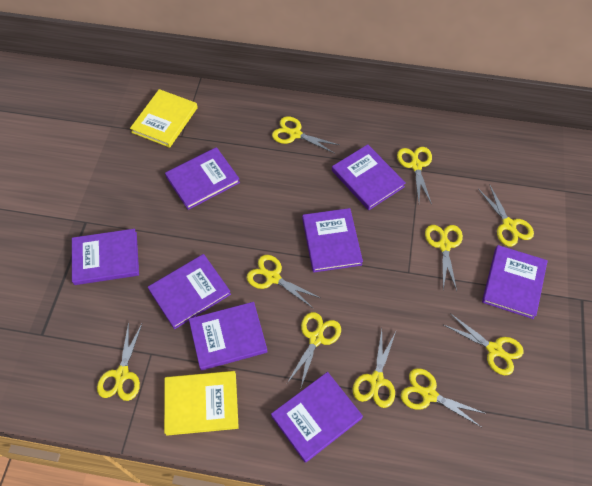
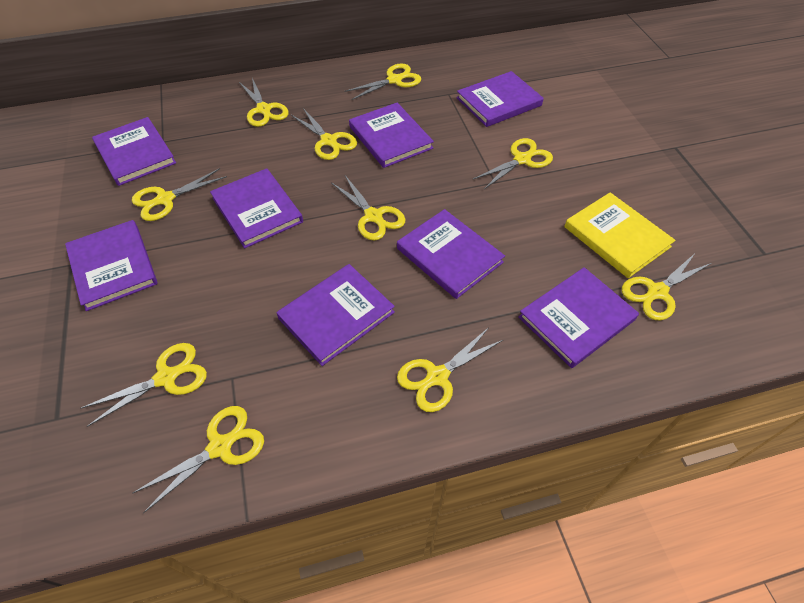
yellow book: 2 -> 1

